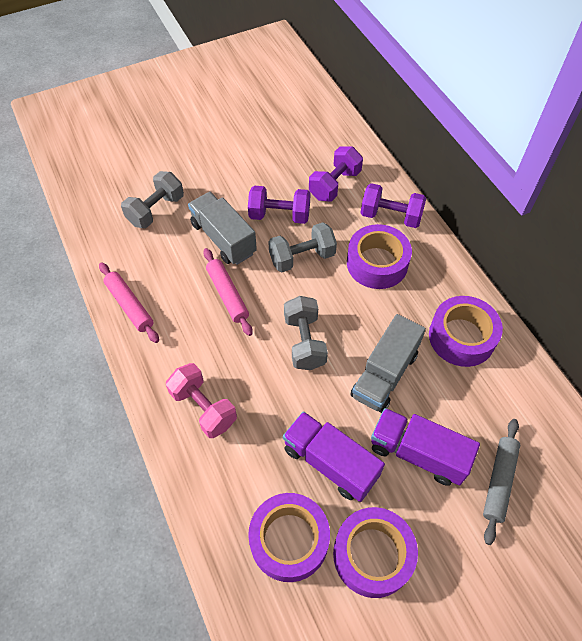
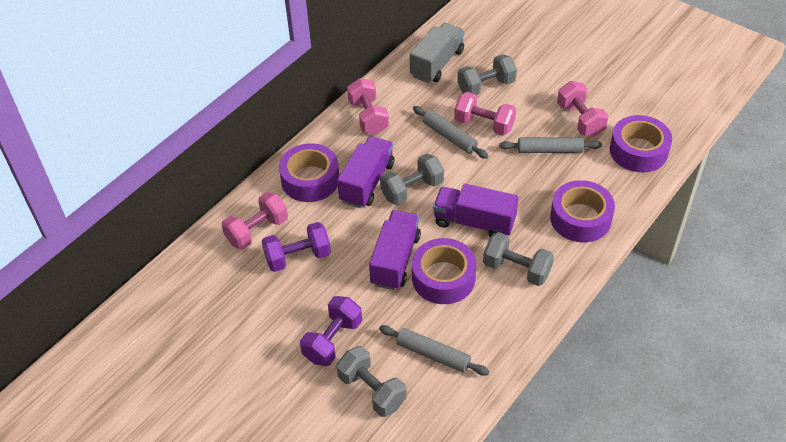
grey dumbbell: 3 -> 4
grey rolling pin: 1 -> 3
grey truck: 2 -> 1
pink dumbbell: 1 -> 4
pink rolling pin: 2 -> 0
purple dumbbell: 3 -> 2
purple truck: 2 -> 3

